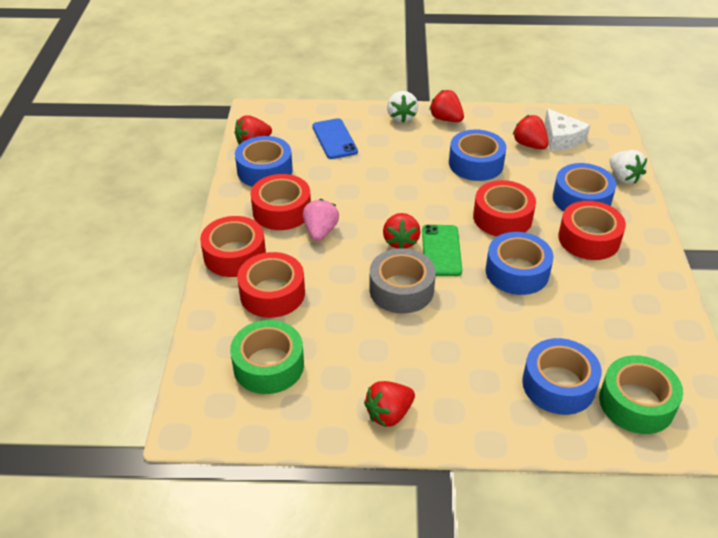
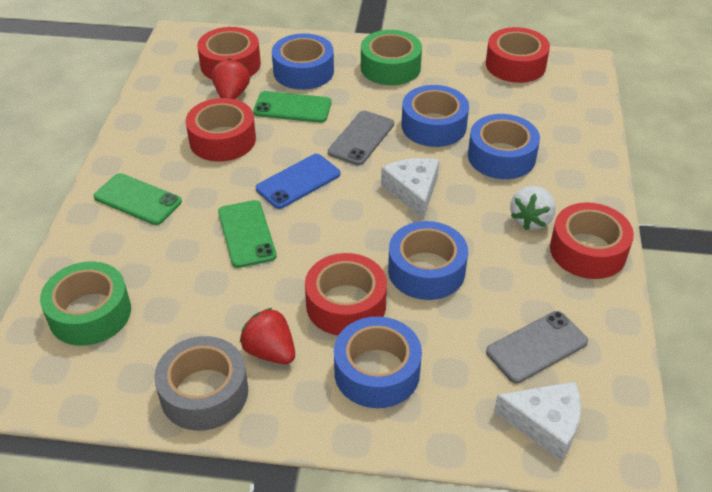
green phone: 1 -> 3
grey phone: 0 -> 2
pink strawberry: 1 -> 0
red strawberry: 5 -> 2
white cheese: 1 -> 2
white strawberry: 2 -> 1

